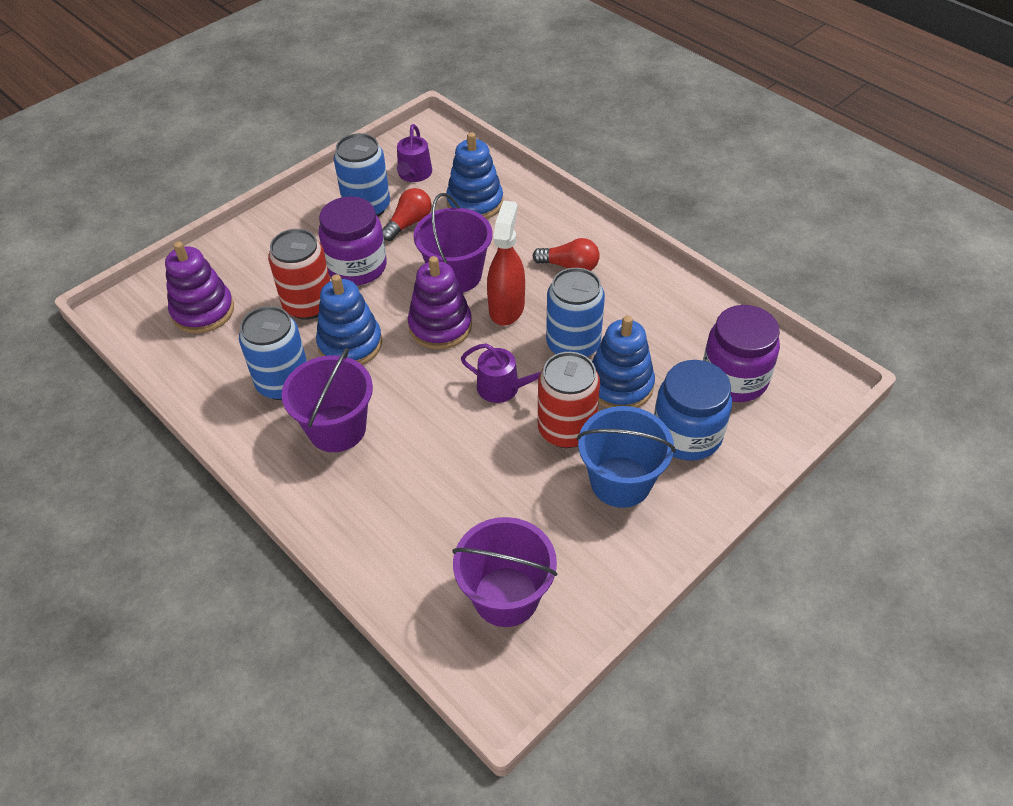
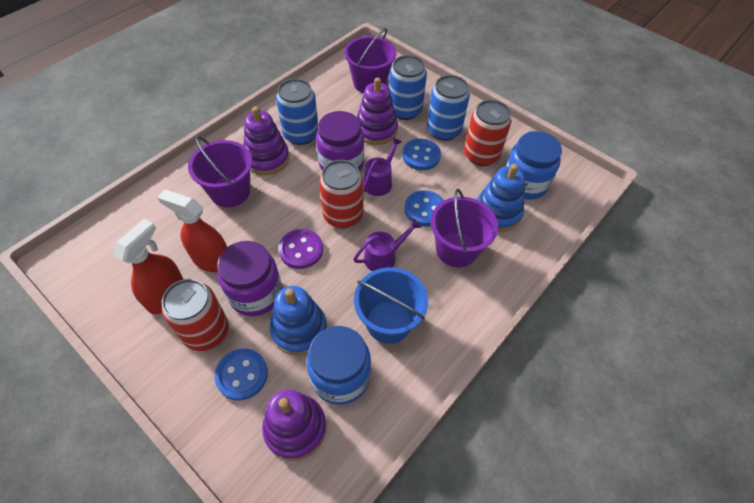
blue button: 0 -> 3
blue jar: 1 -> 2
blue stacking toy: 3 -> 2
purple button: 0 -> 1
purple stacking toy: 2 -> 3
red can: 2 -> 3
red light bulb: 2 -> 0
red spray bottle: 1 -> 2

